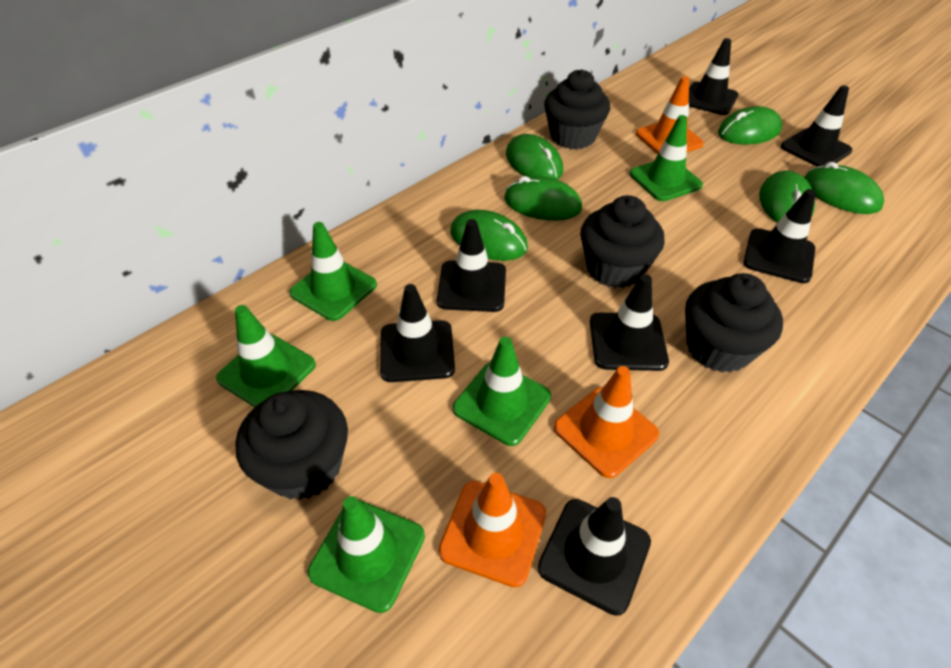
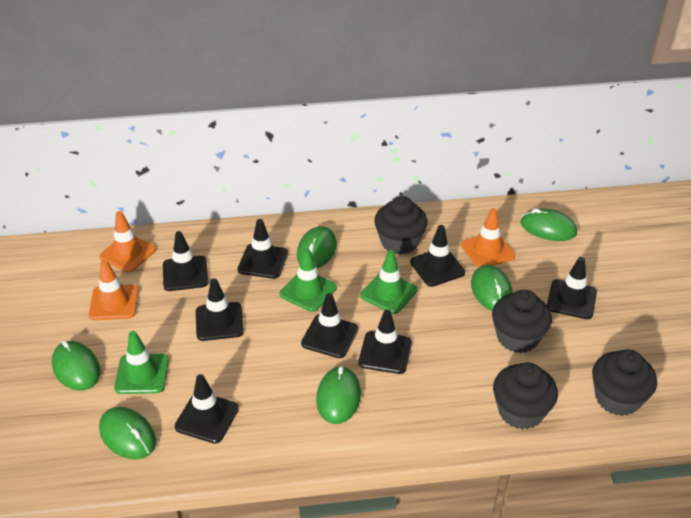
black traffic cone: 7 -> 8
green traffic cone: 5 -> 3

